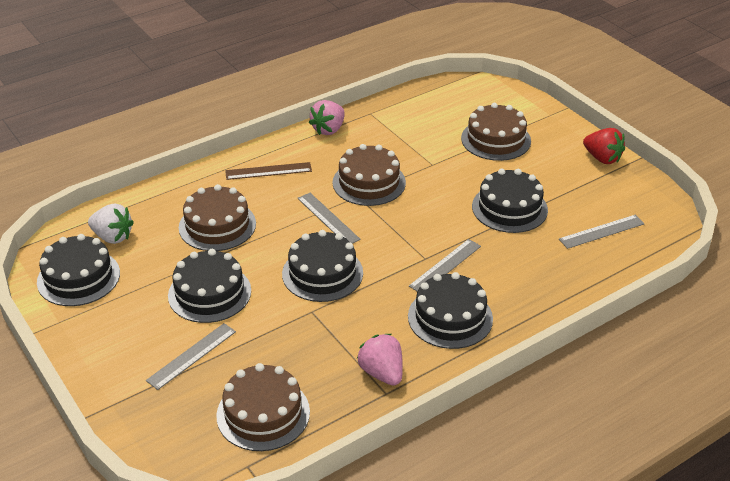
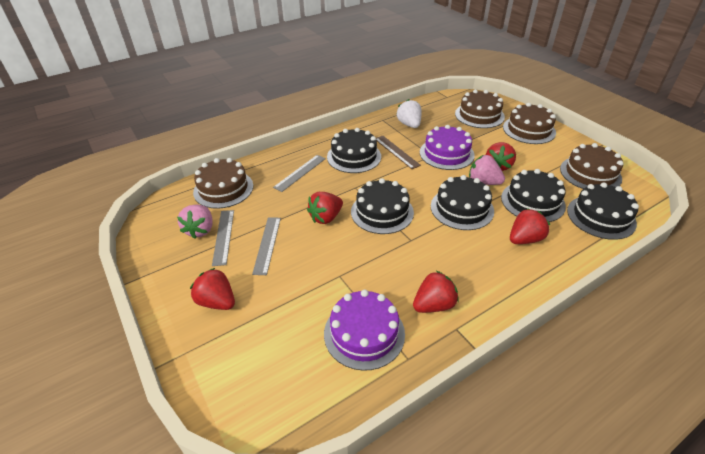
grey ruler: 4 -> 3
purple cake: 0 -> 2
red strawberry: 1 -> 5

